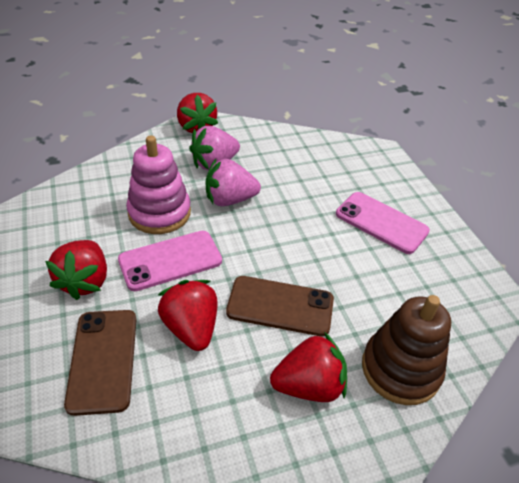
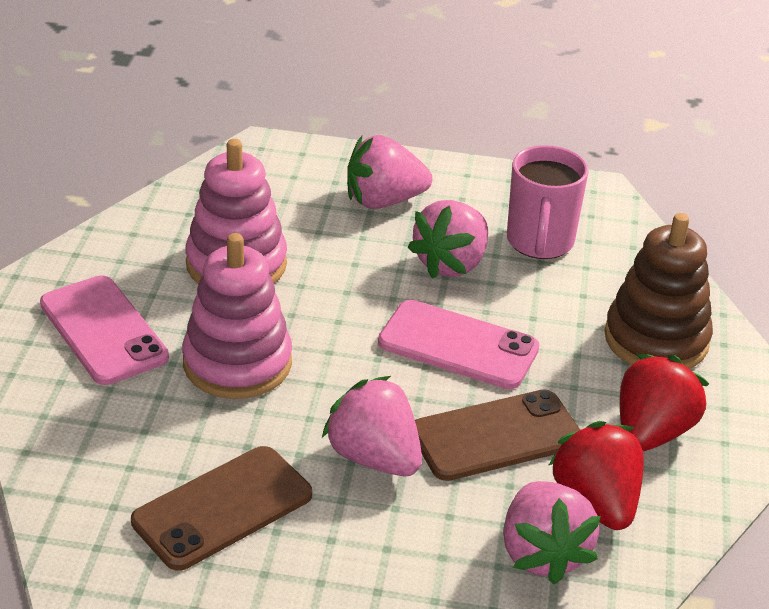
pink mug: 0 -> 1
pink stacking toy: 1 -> 2
pink strawberry: 2 -> 4
red strawberry: 4 -> 2

